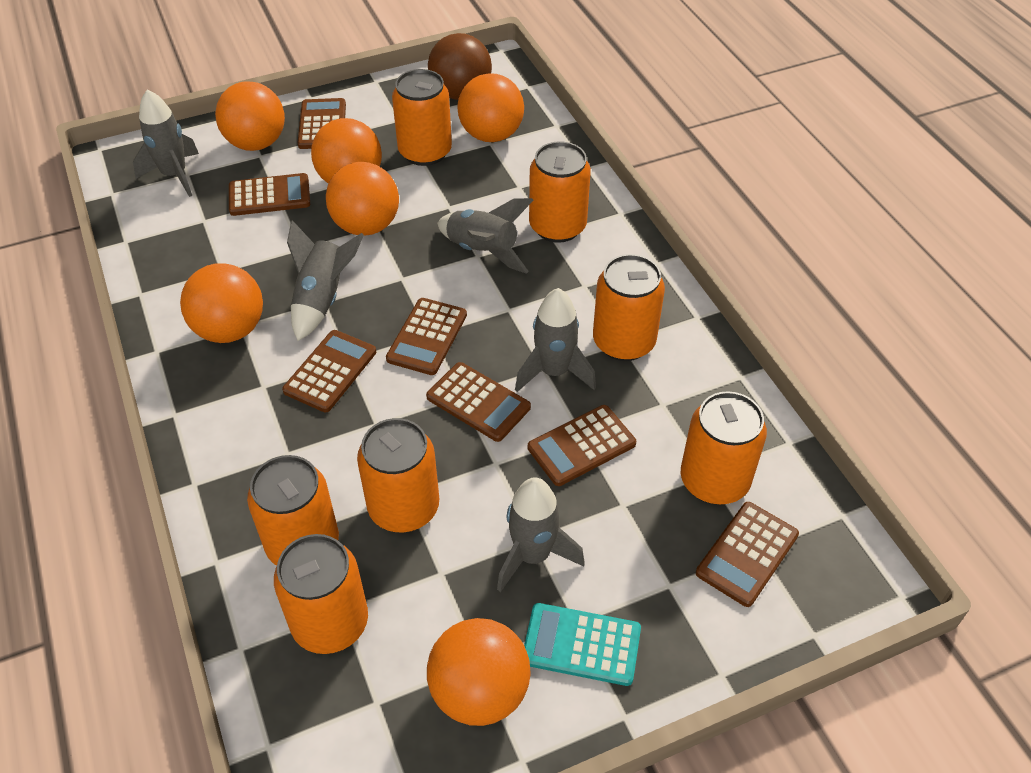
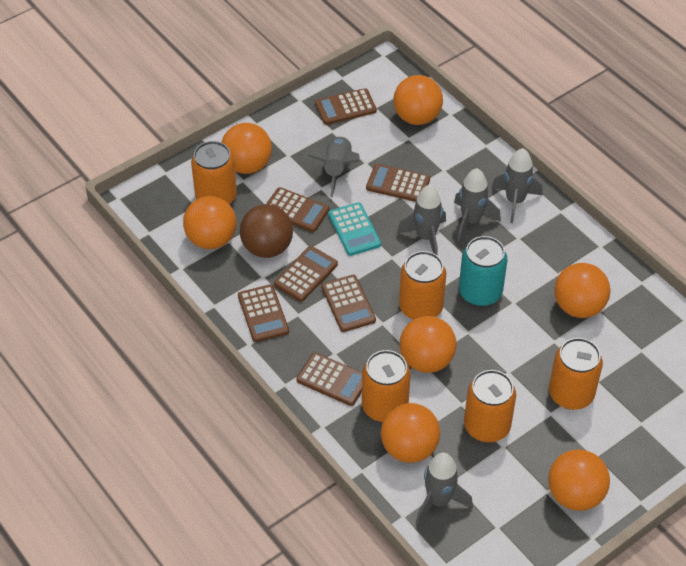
orange ball: 6 -> 7
orange can: 7 -> 5
turquoise can: 0 -> 1

